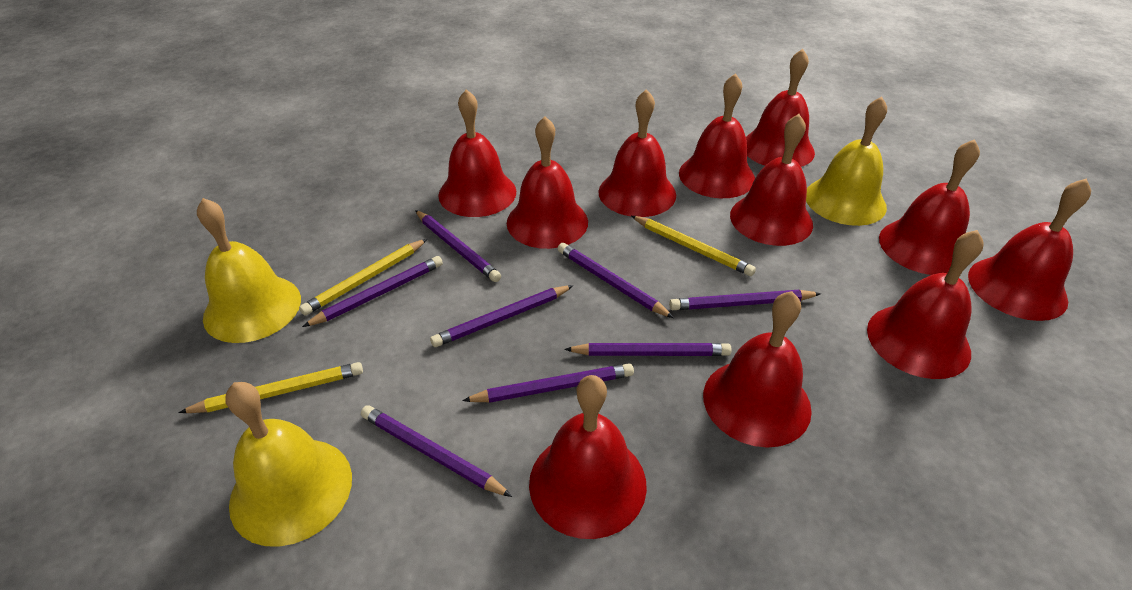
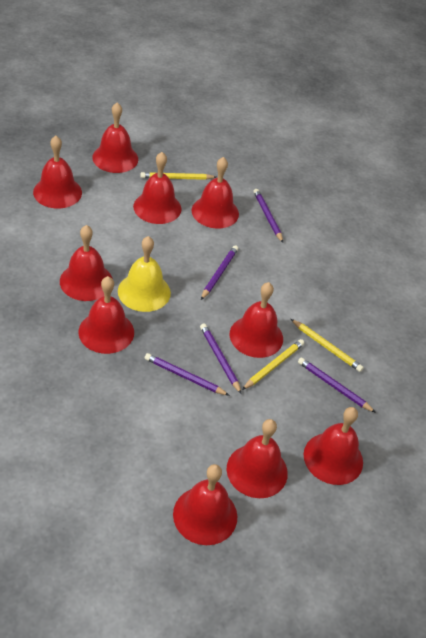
purple pencil: 8 -> 5
red bell: 11 -> 10
yellow bell: 3 -> 1

